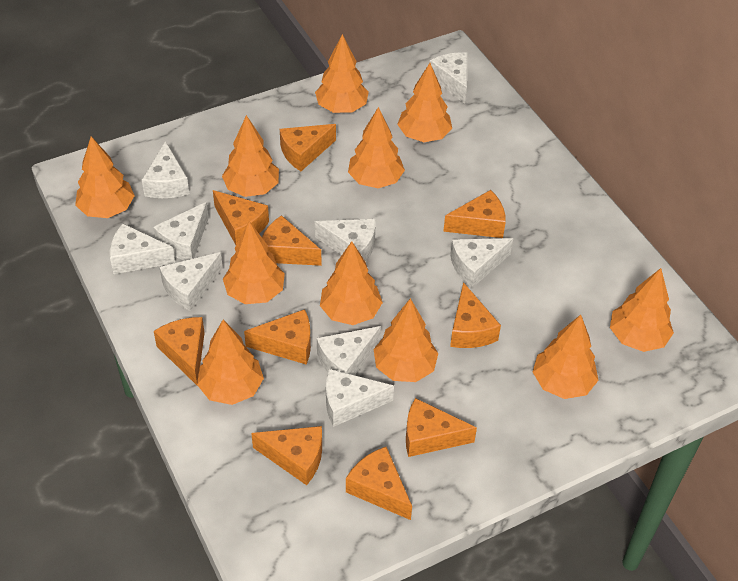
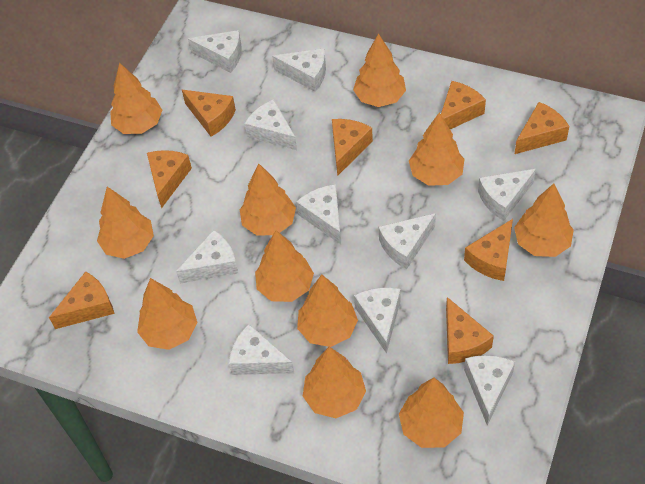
orange cheese: 10 -> 8
white cheese: 9 -> 10

